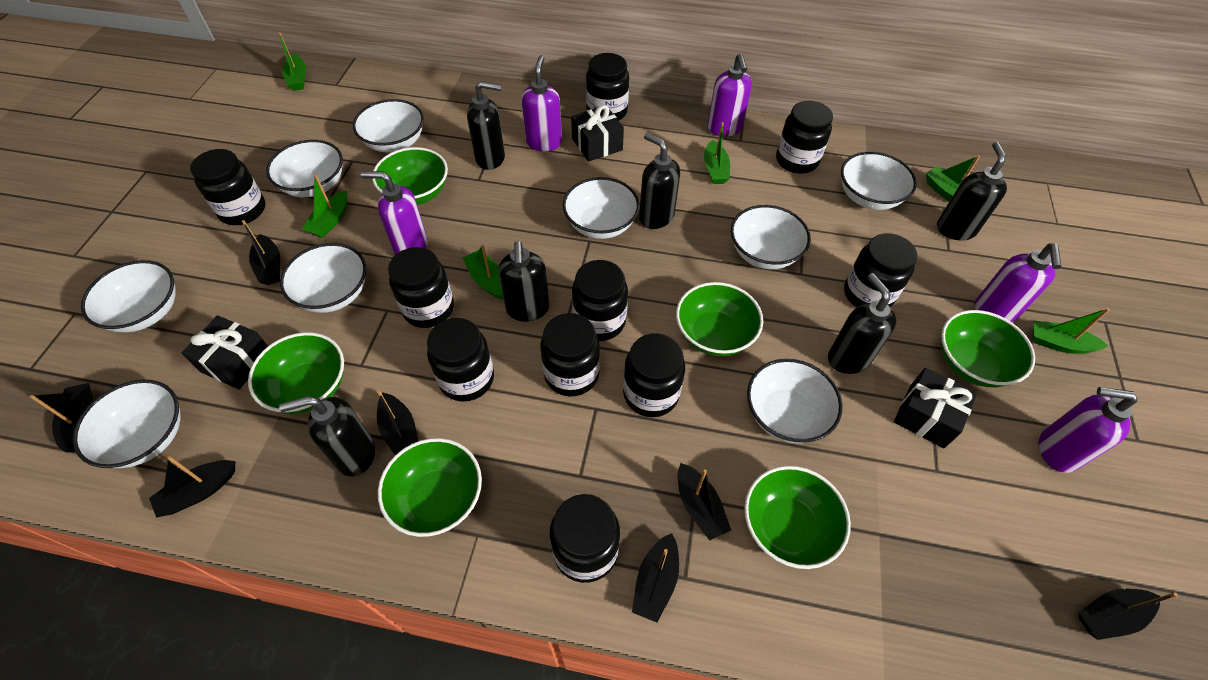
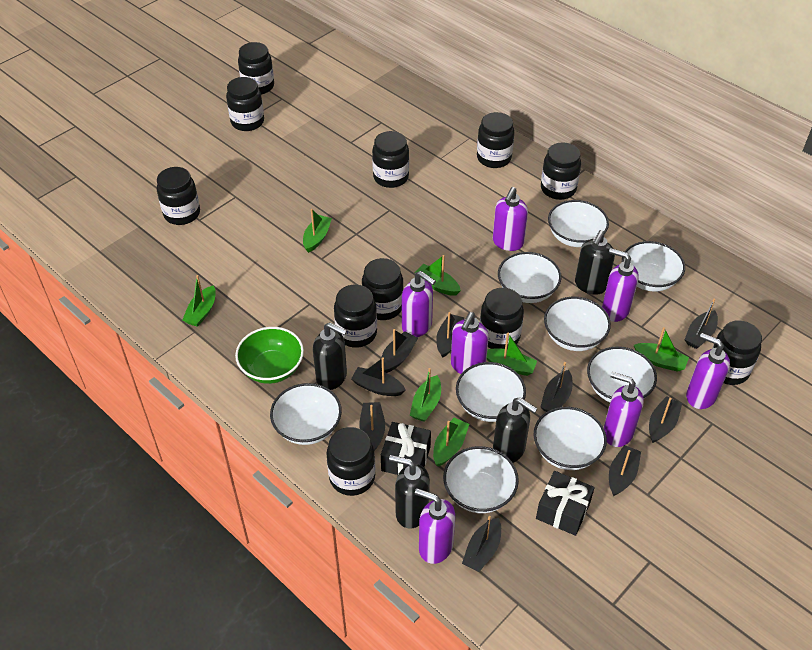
black boat: 7 -> 9
black gift: 3 -> 2
black jar: 10 -> 11
black soap dispenser: 6 -> 4
green boat: 6 -> 7
green bowl: 6 -> 1
purple soap dispenser: 5 -> 7

